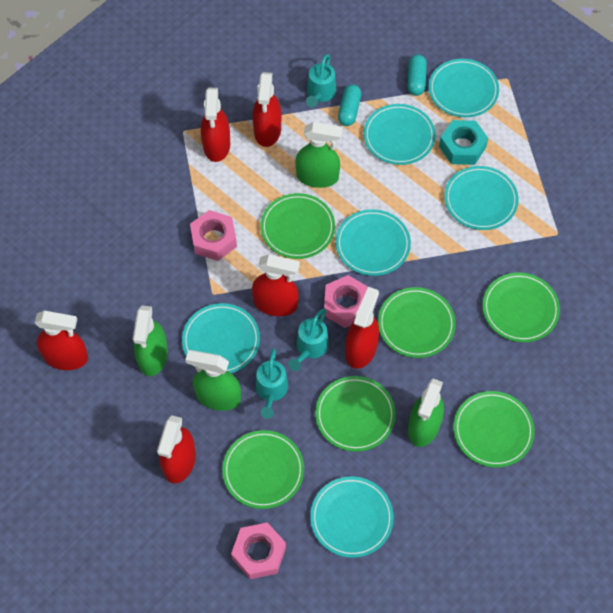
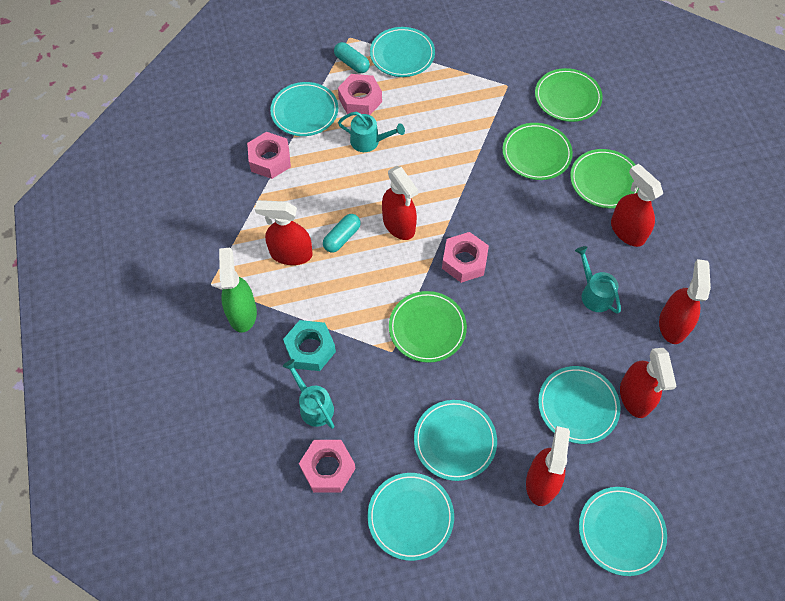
green plate: 6 -> 4
green spray bottle: 4 -> 1
pink nut: 3 -> 4

